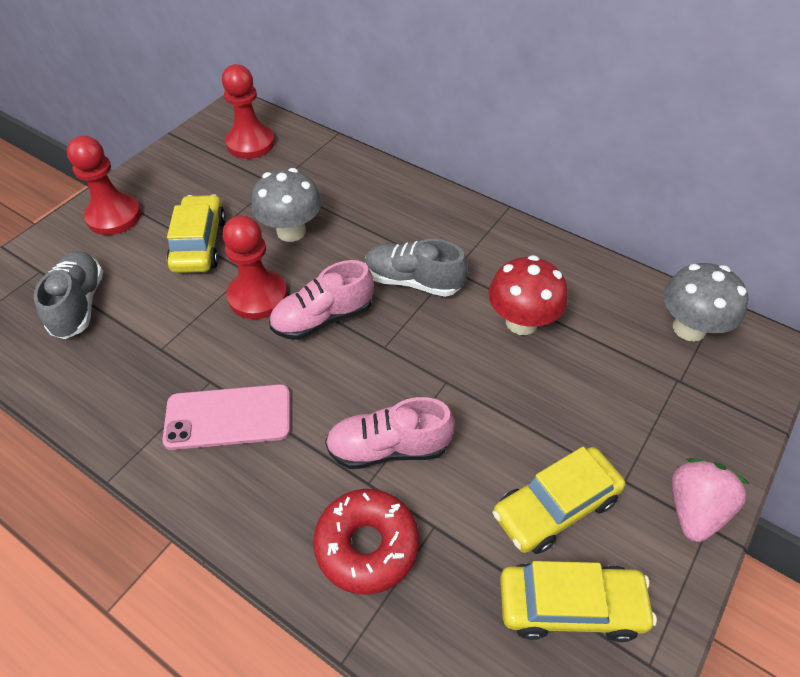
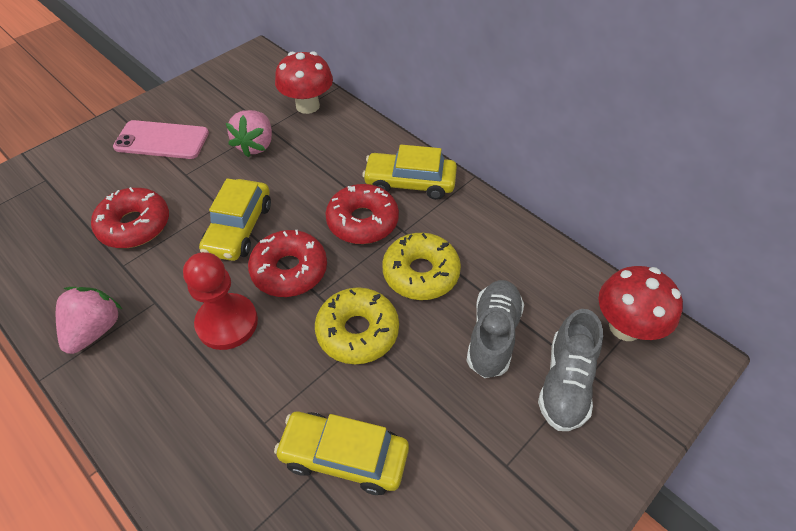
grey mushroom: 2 -> 0
pink shoe: 2 -> 0
pink strawberry: 1 -> 2
red donut: 1 -> 3
red mushroom: 1 -> 2
red pawn: 3 -> 1
yellow donut: 0 -> 2

